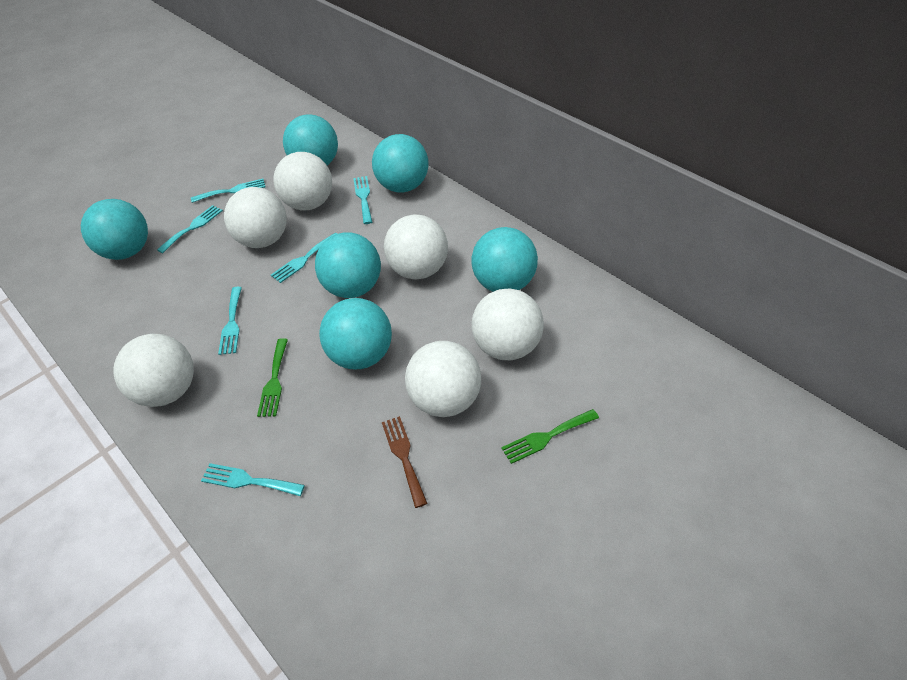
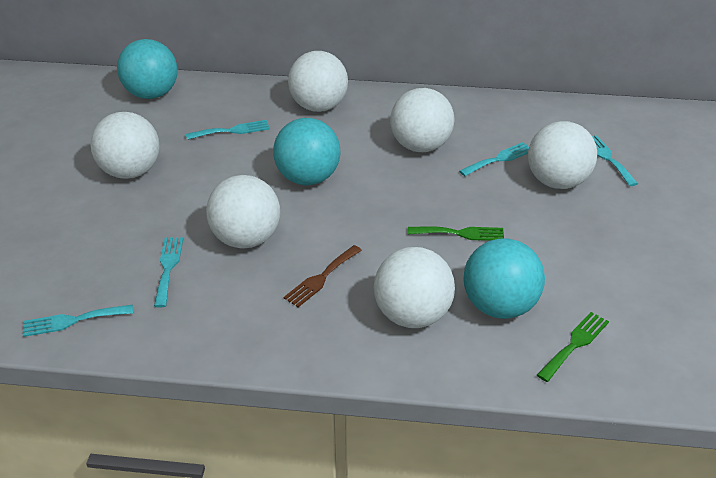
turquoise ball: 6 -> 3
turquoise fork: 6 -> 5

